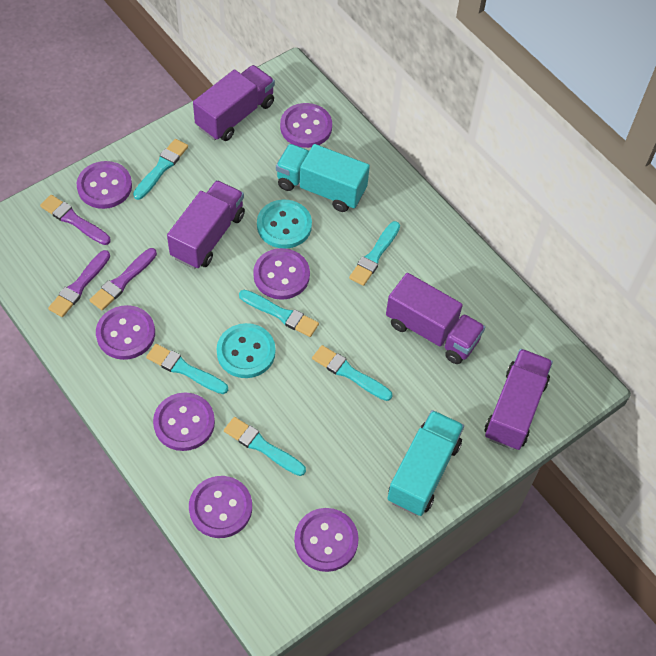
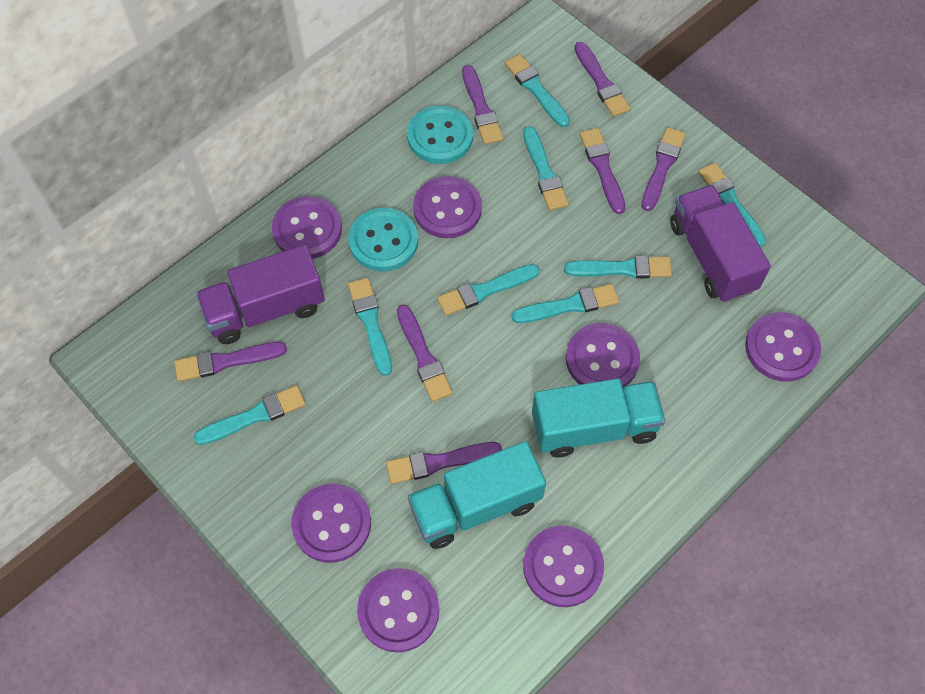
purple brush: 3 -> 7
purple truck: 4 -> 2
turquoise brush: 6 -> 8

